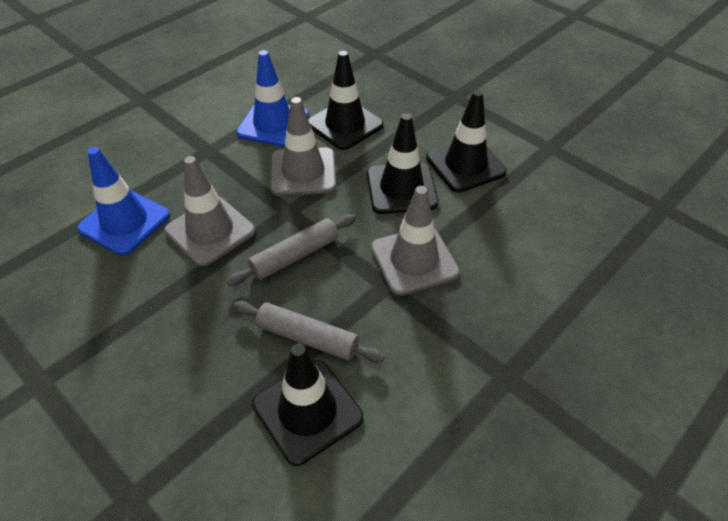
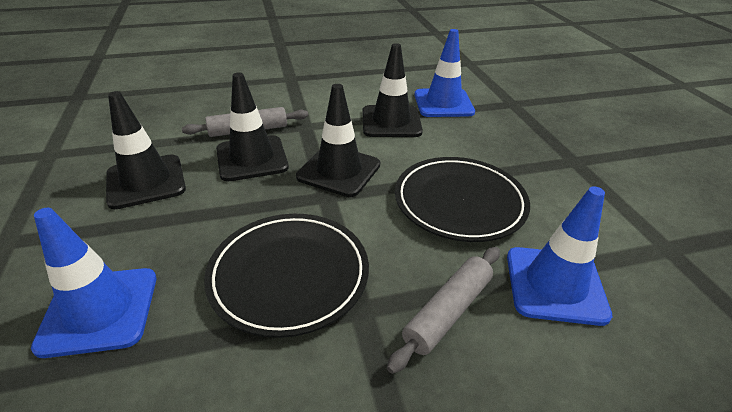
black plate: 0 -> 2
blue traffic cone: 2 -> 3
grey traffic cone: 3 -> 0

